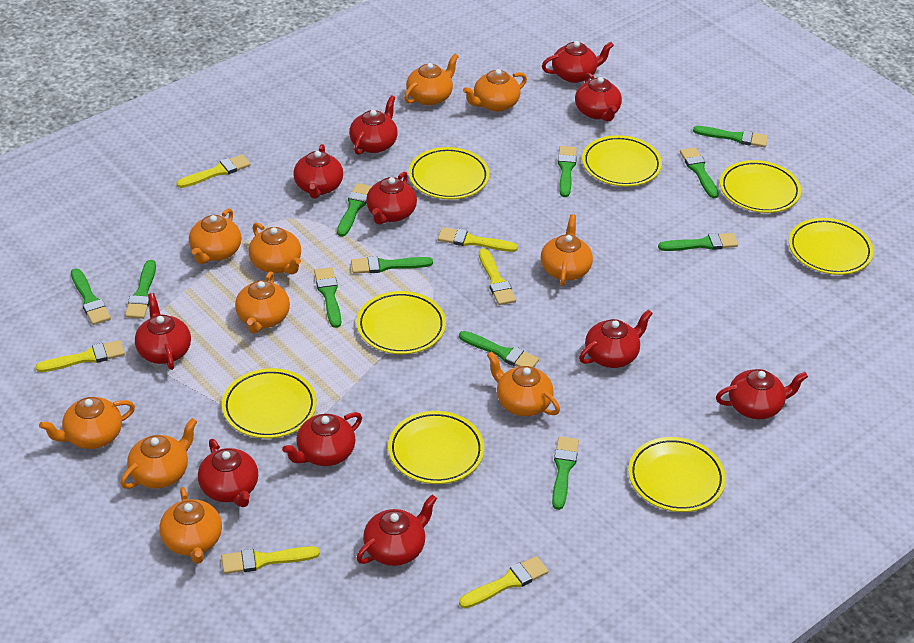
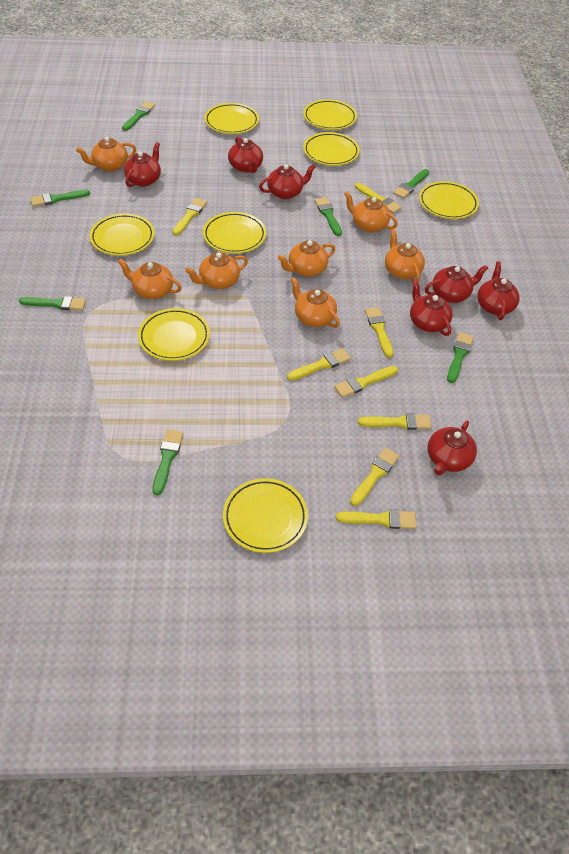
green brush: 11 -> 7
orange teapot: 10 -> 7
red teapot: 11 -> 7
yellow brush: 6 -> 8

